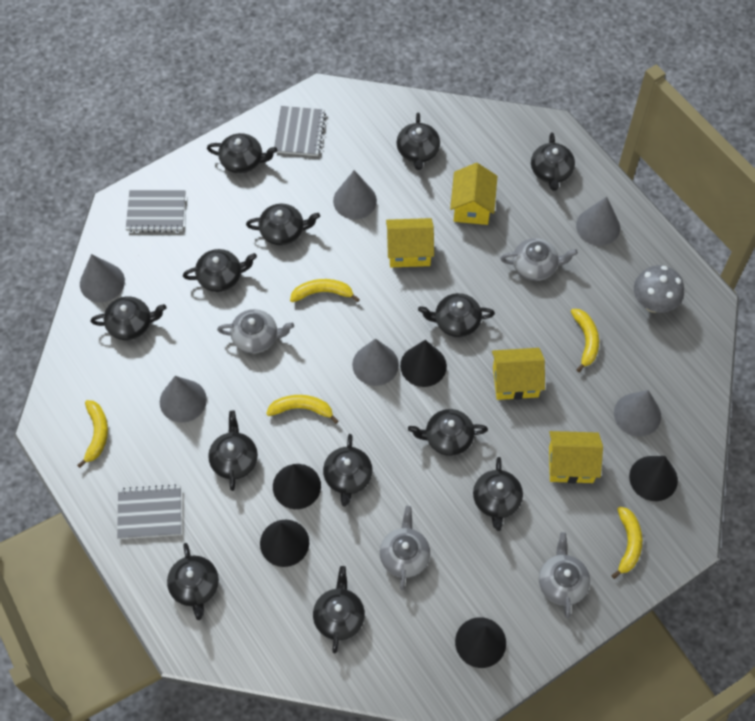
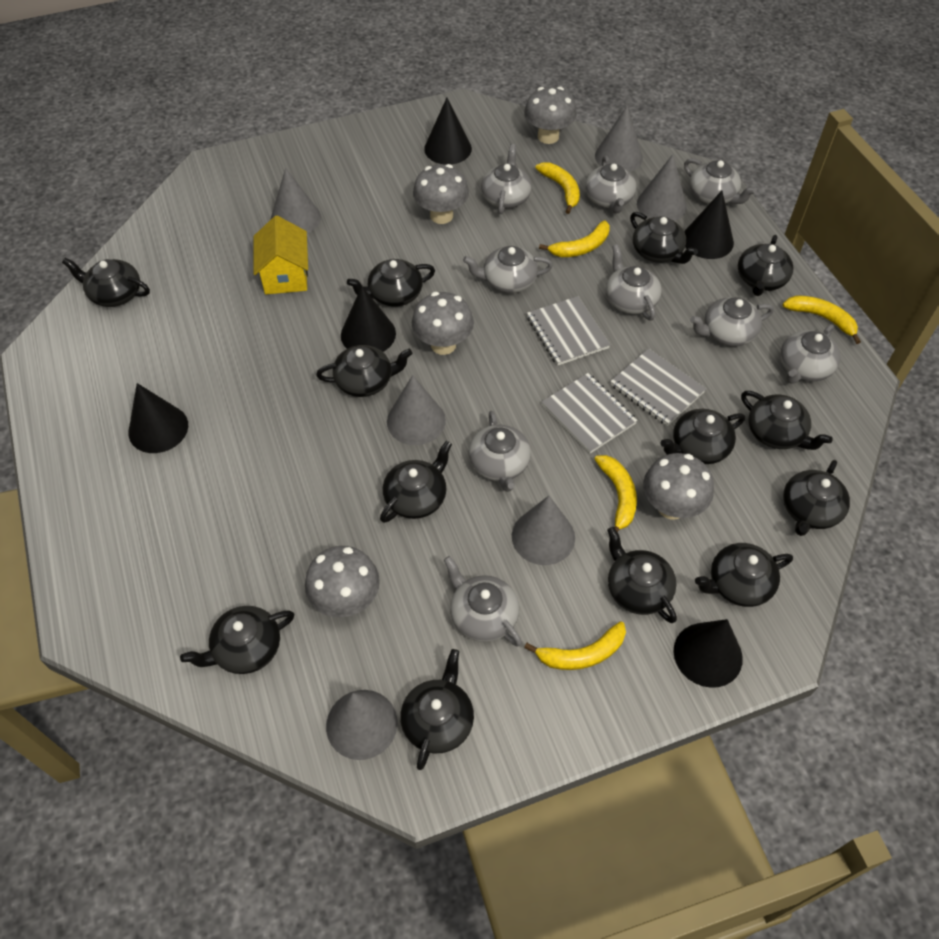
grey mushroom: 1 -> 5
grey teapot: 4 -> 9
yellow house: 4 -> 1

